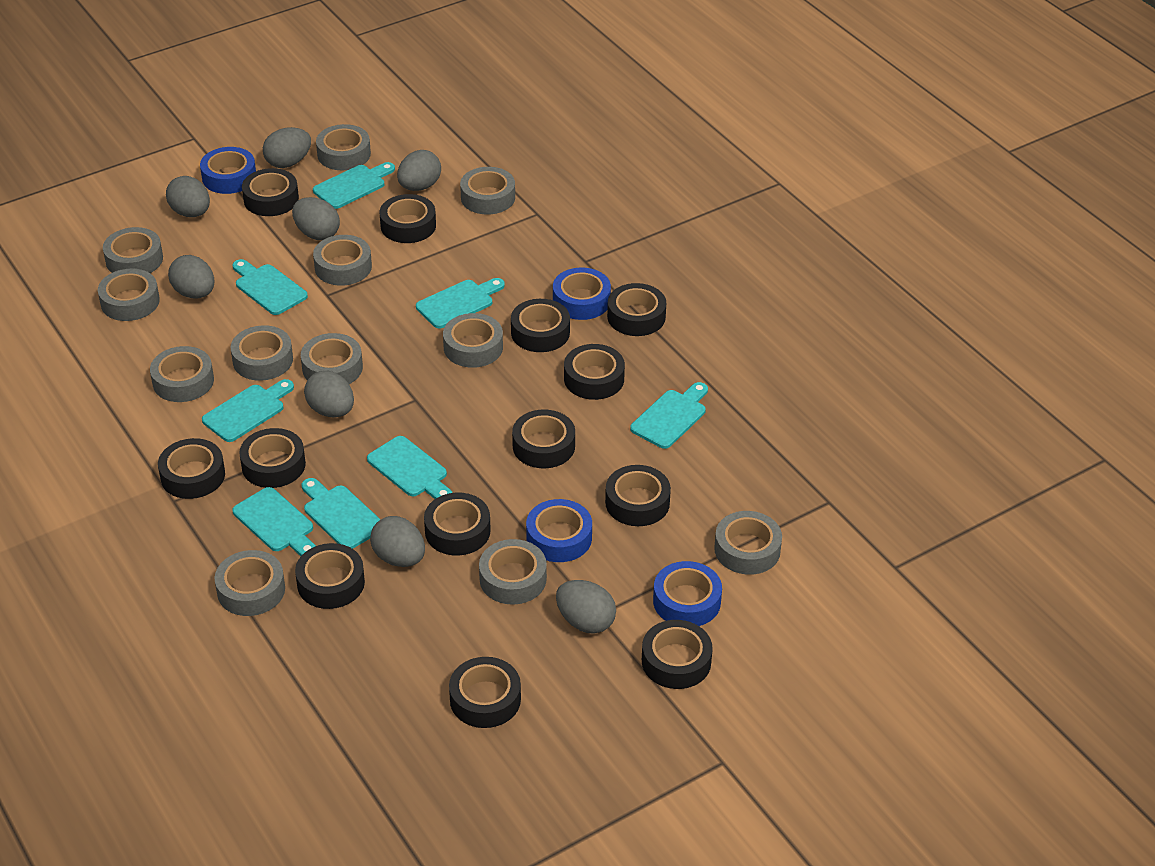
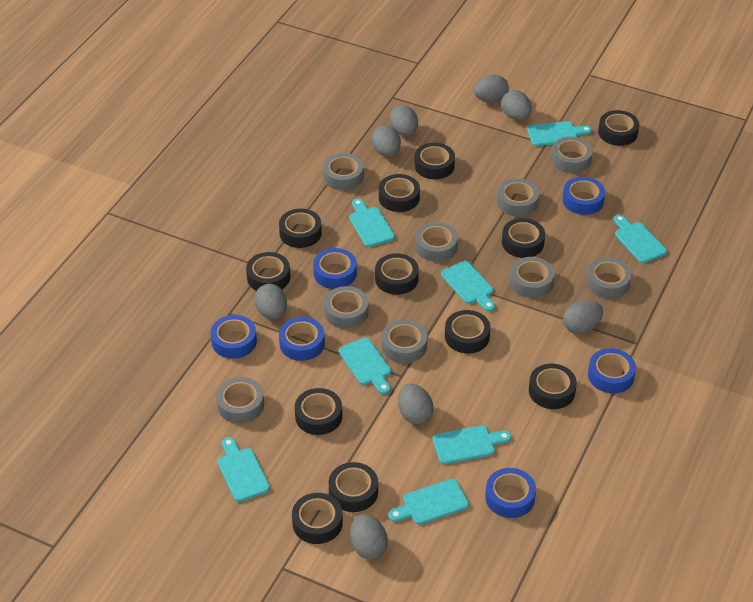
black tape: 13 -> 12
blue tape: 4 -> 6
grey tape: 12 -> 9

